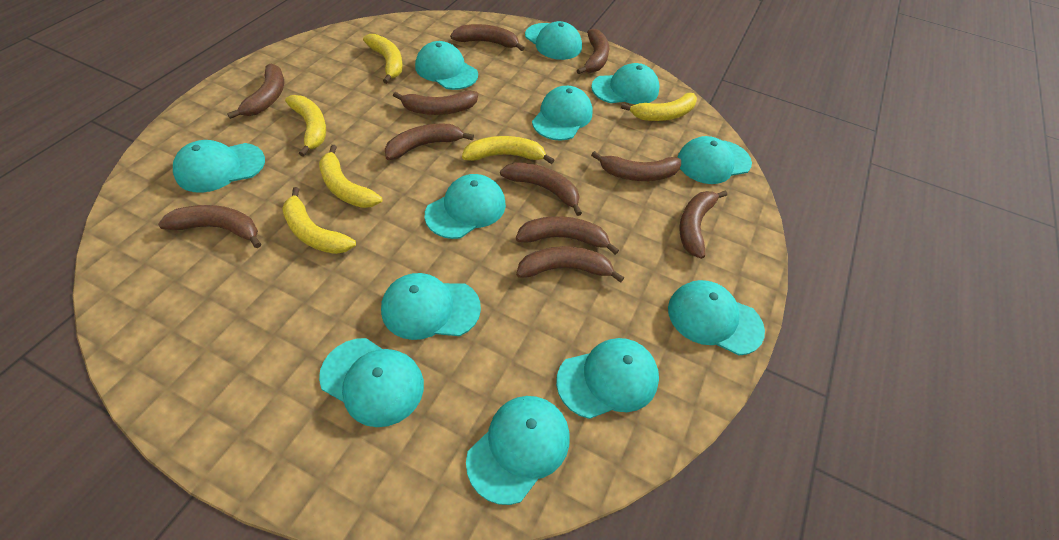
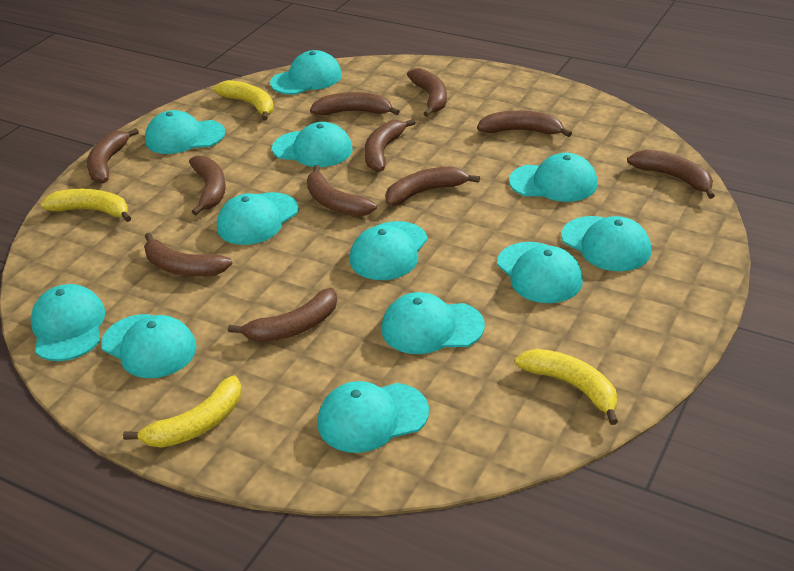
yellow banana: 6 -> 4

